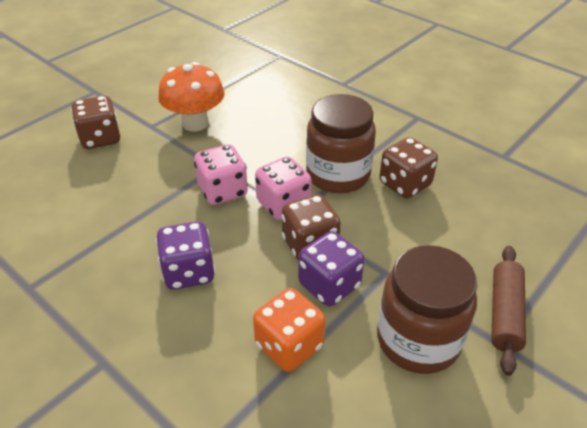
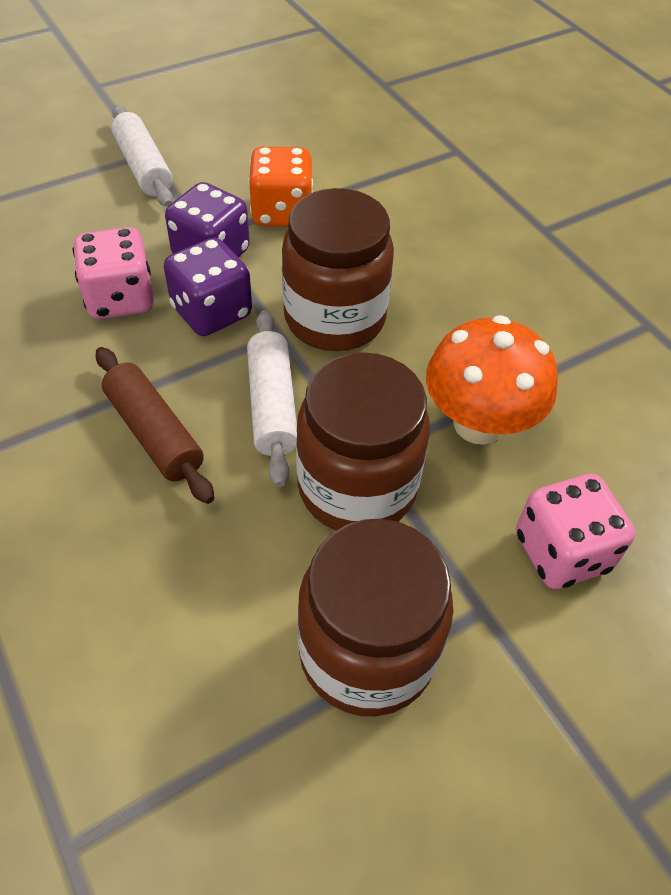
brown dice: 3 -> 0
brown jar: 2 -> 3
white rolling pin: 0 -> 2

